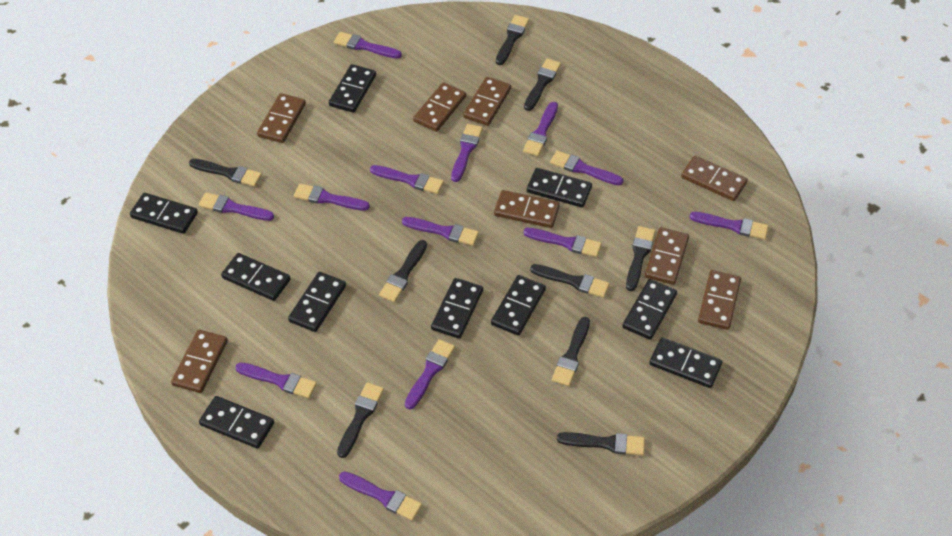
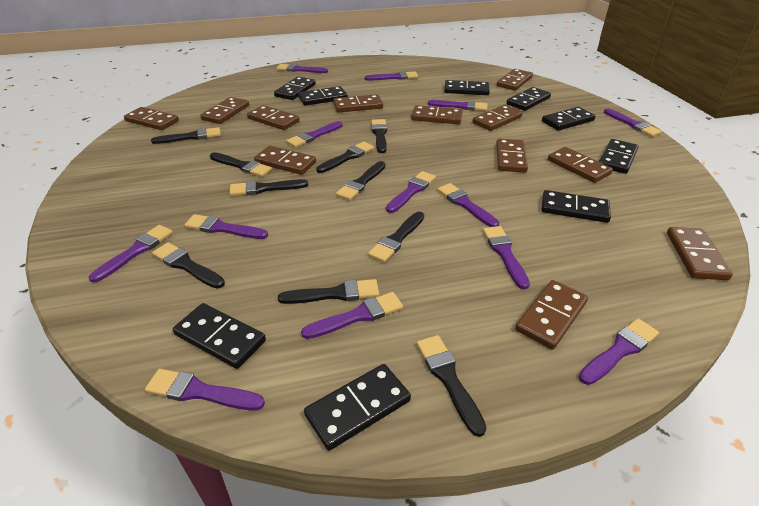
black brush: 9 -> 10
black domino: 10 -> 9
brown domino: 8 -> 12

